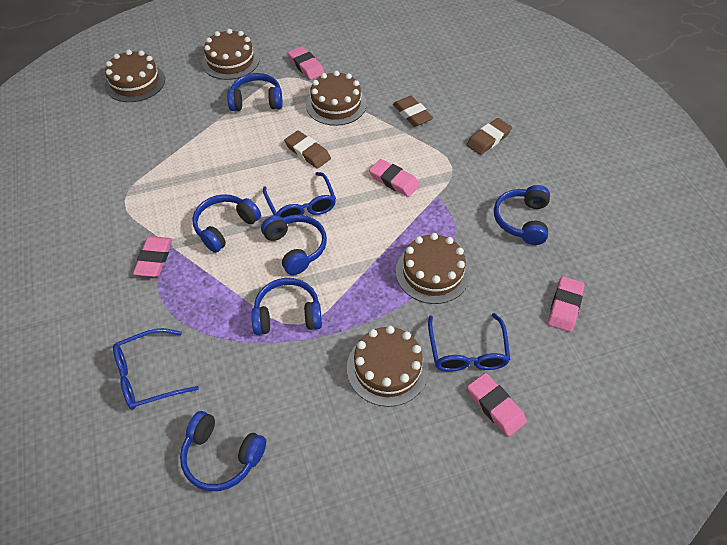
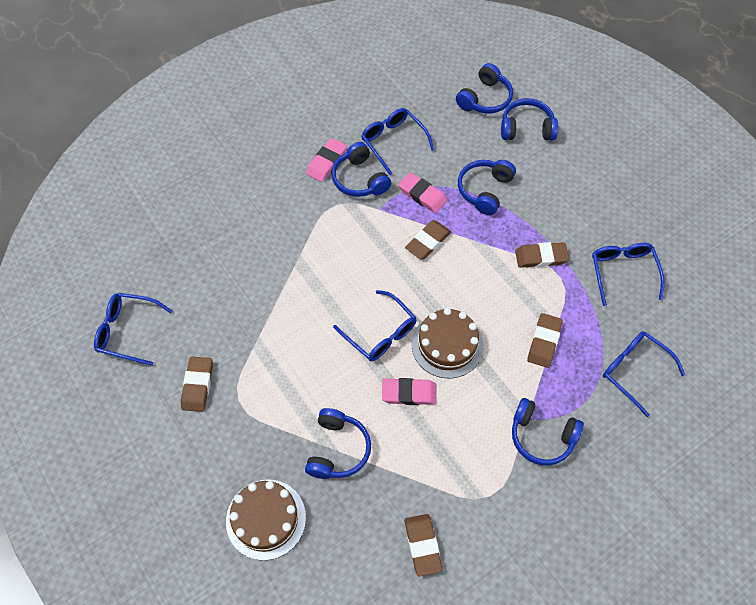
blue glasses: 3 -> 5
brown cake: 5 -> 2
brown eraser: 3 -> 5
pink eraser: 5 -> 3

